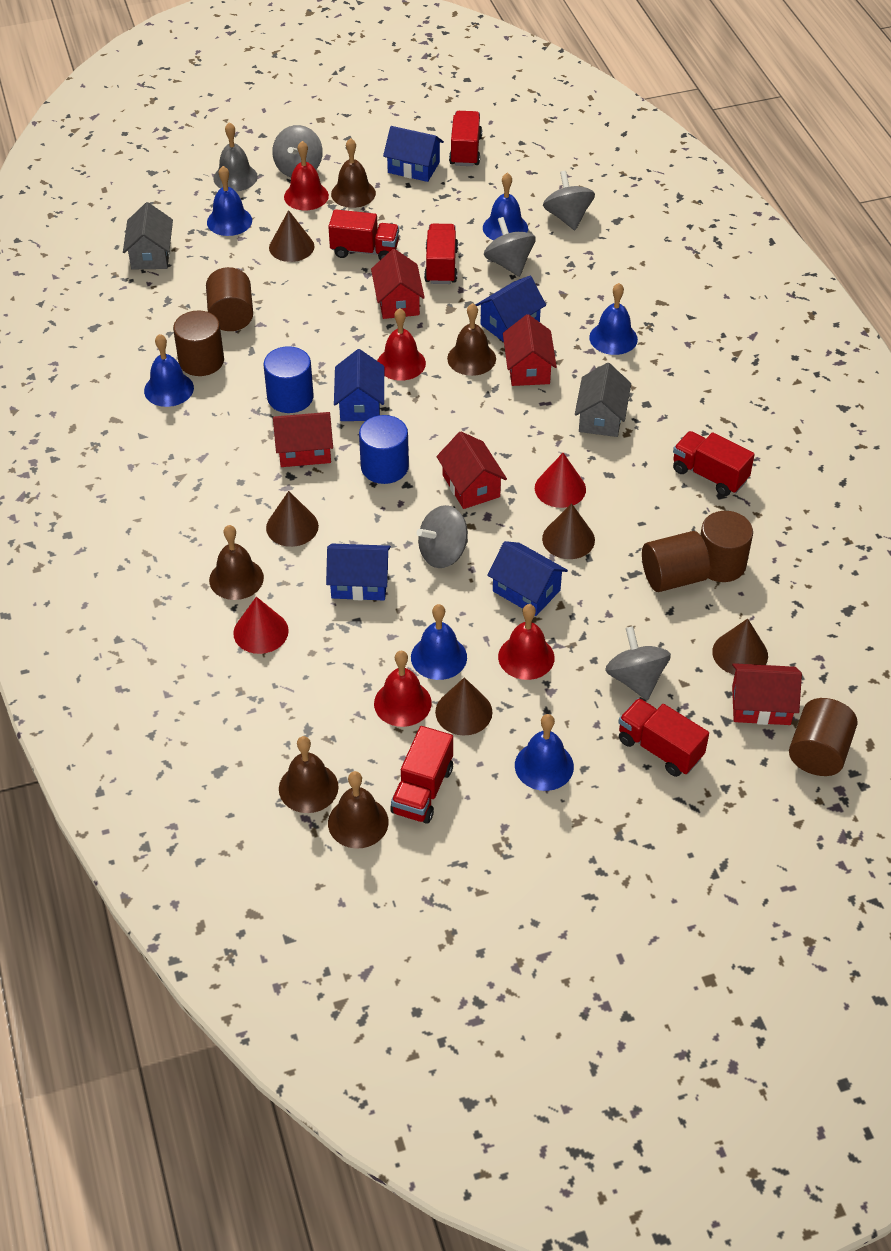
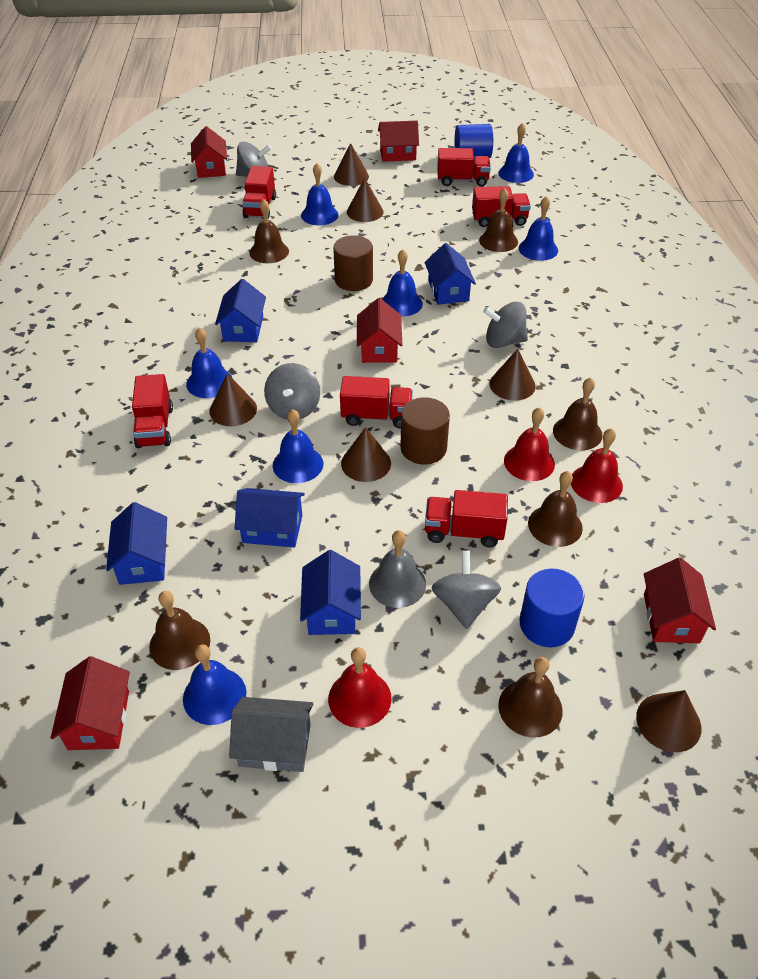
blue bell: 6 -> 7
brown bell: 5 -> 6
brown cone: 5 -> 6
brown cylinder: 5 -> 2
grey house: 2 -> 1
grey spinning top: 5 -> 4
red bell: 4 -> 3
red cone: 2 -> 0

